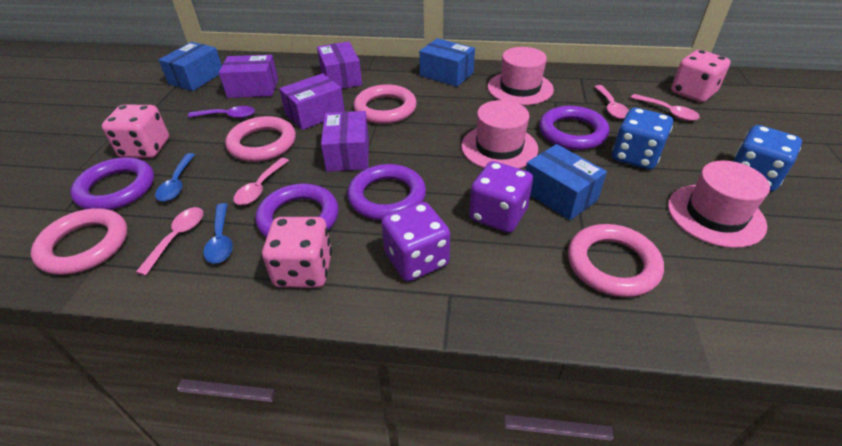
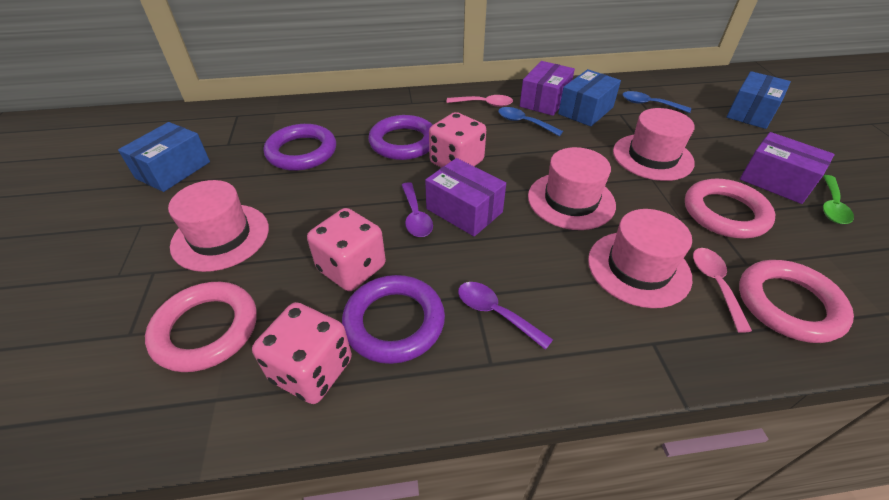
blue dice: 2 -> 0
green spoon: 0 -> 1
pink hat: 3 -> 4
pink ring: 4 -> 3
pink spoon: 4 -> 2
purple box: 4 -> 3
purple dice: 2 -> 0
purple ring: 4 -> 3
purple spoon: 1 -> 2

